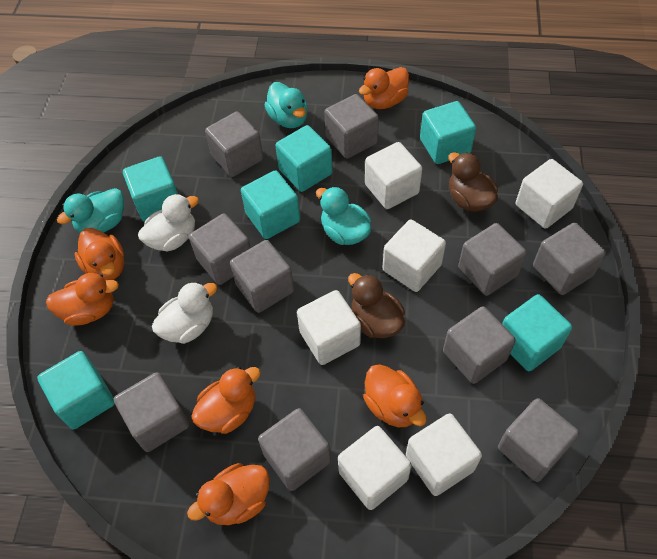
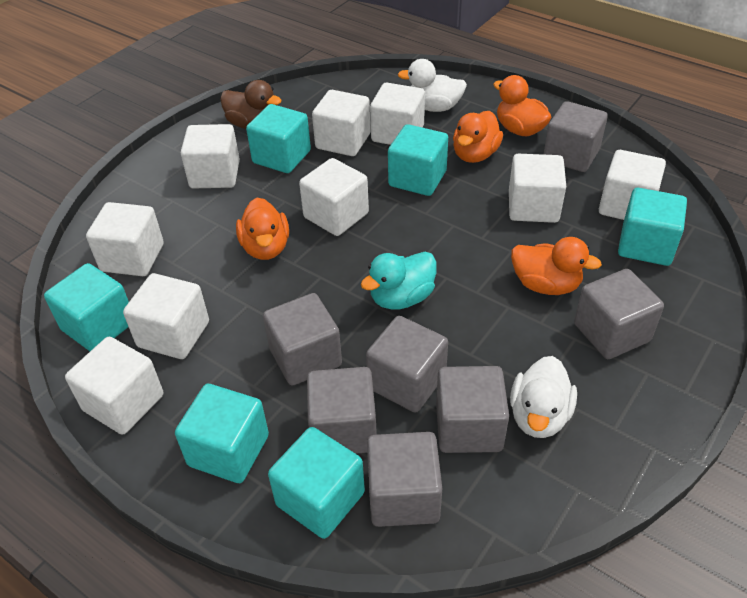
brown duck: 2 -> 1
grey cube: 10 -> 7
orange duck: 6 -> 4
turquoise duck: 3 -> 1
white cube: 6 -> 9

